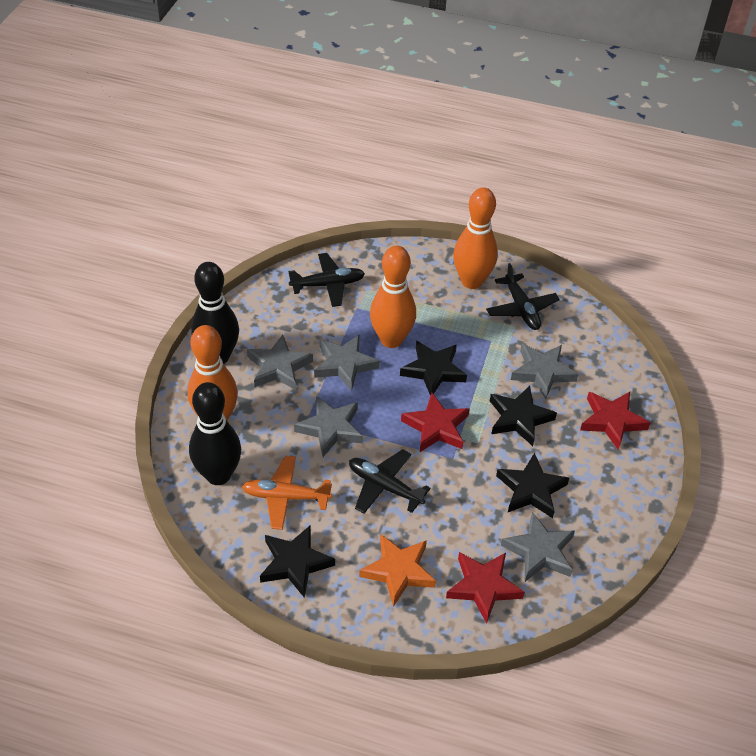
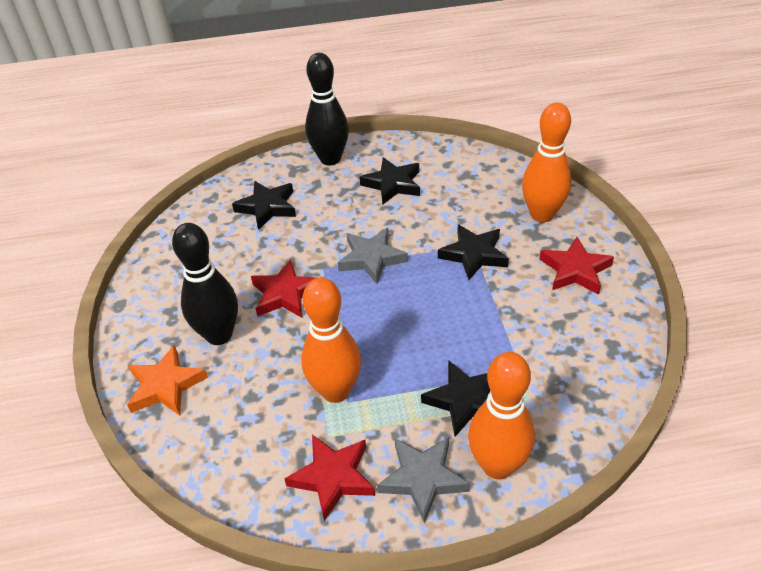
black plane: 3 -> 0
grey star: 5 -> 2
orange plane: 1 -> 0

